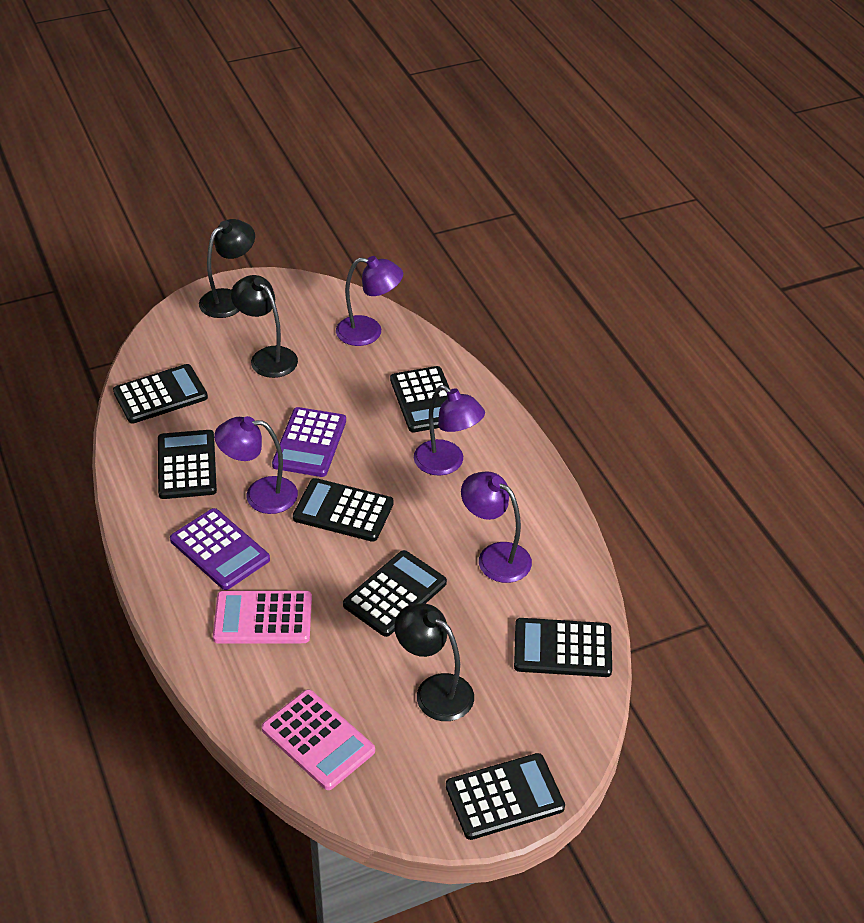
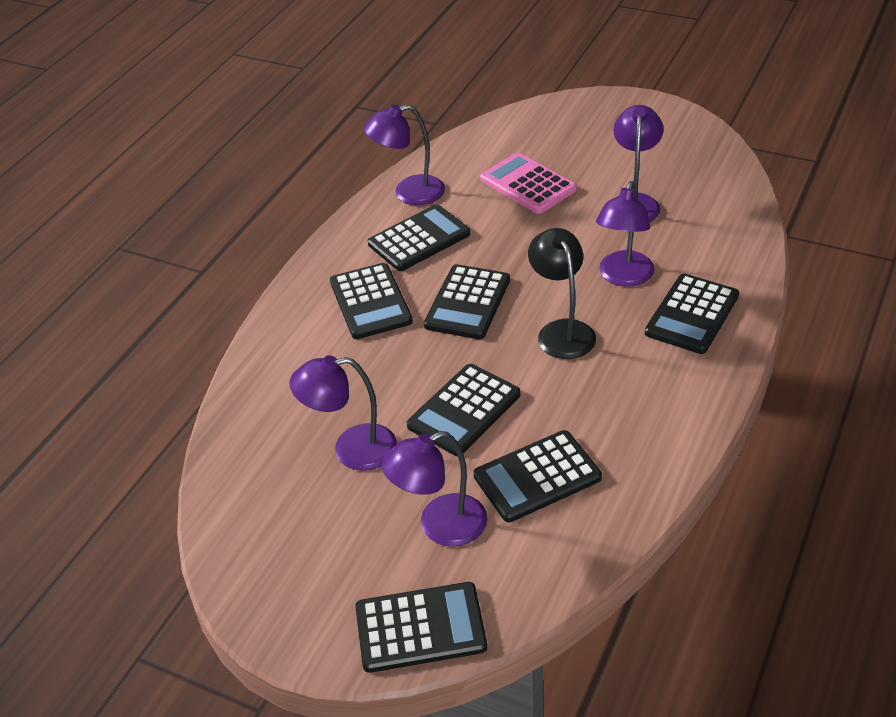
black lamp: 3 -> 1
pink calculator: 2 -> 1
purple calculator: 2 -> 0
purple lamp: 4 -> 5

